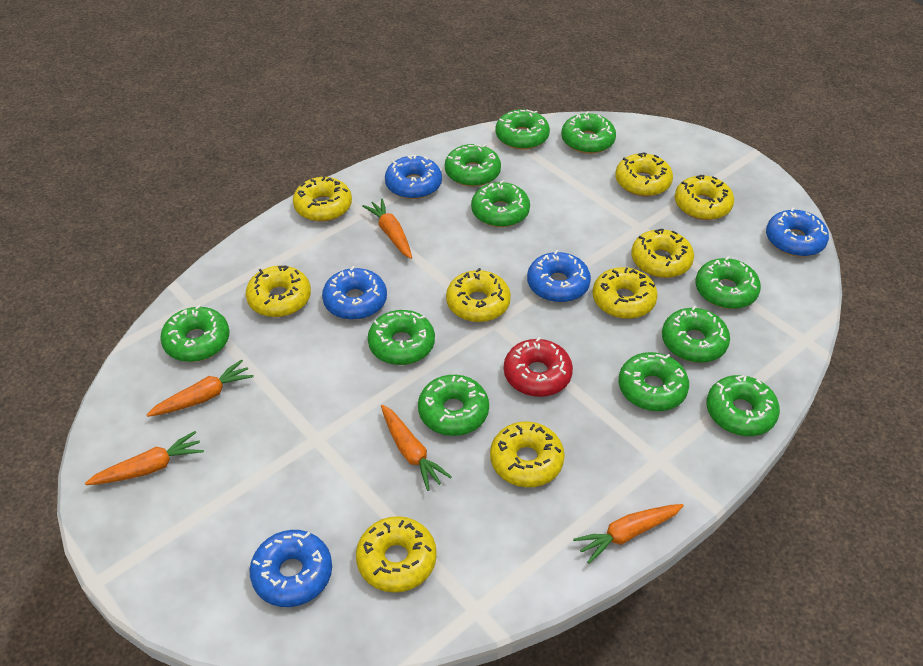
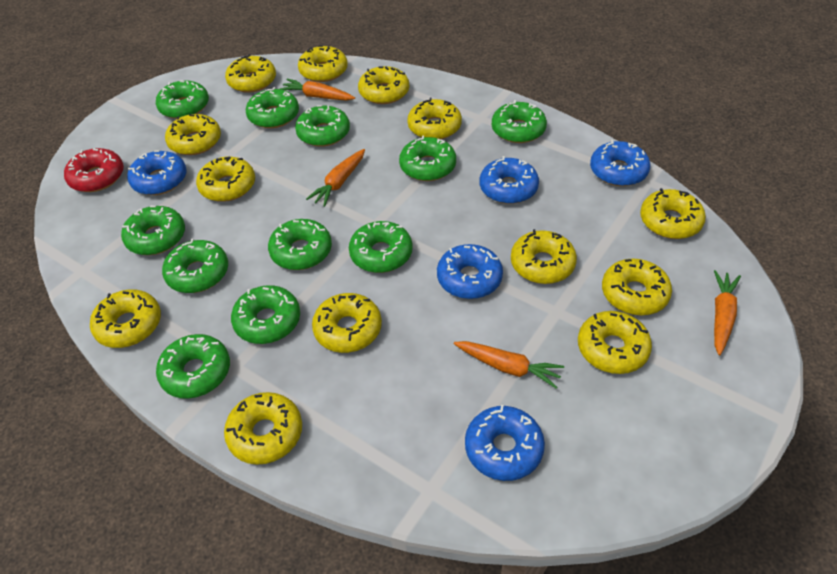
orange carrot: 5 -> 4
yellow donut: 9 -> 13

